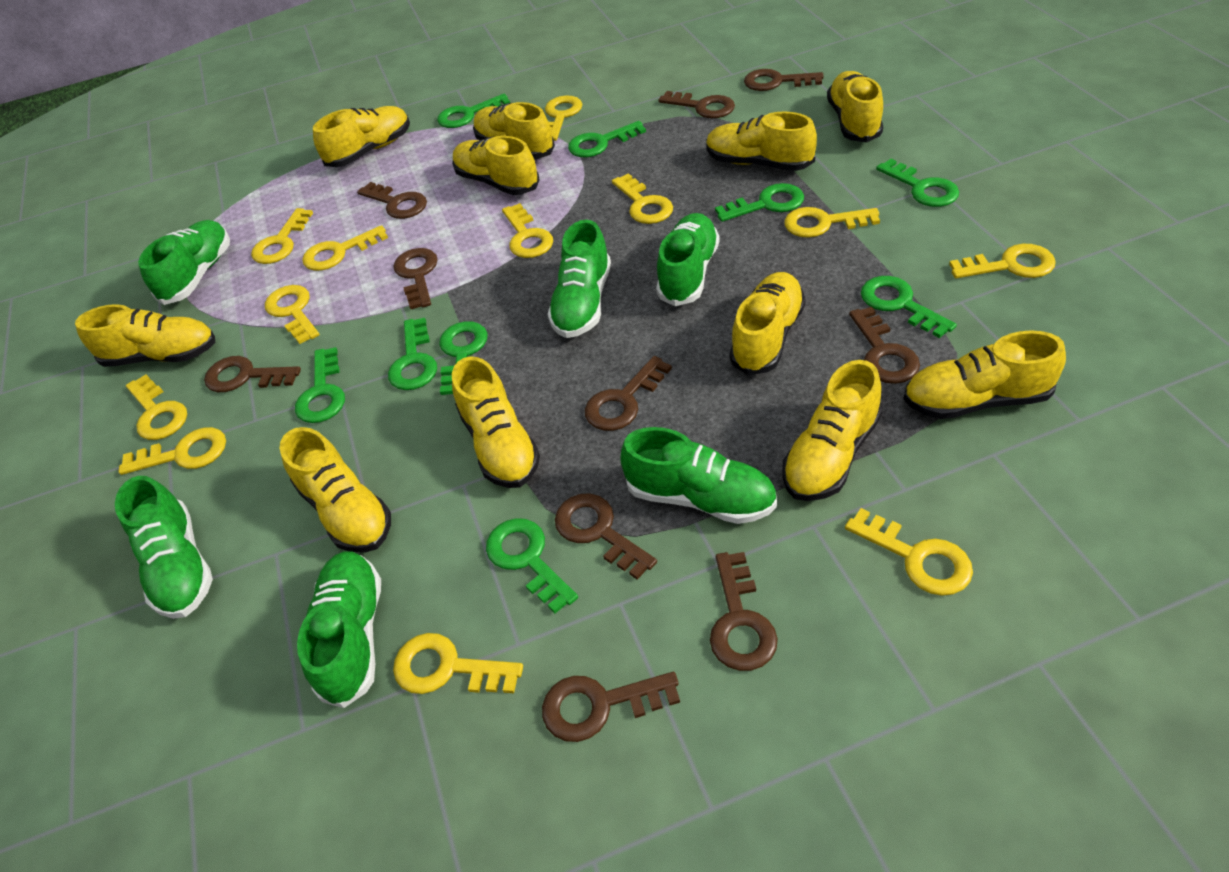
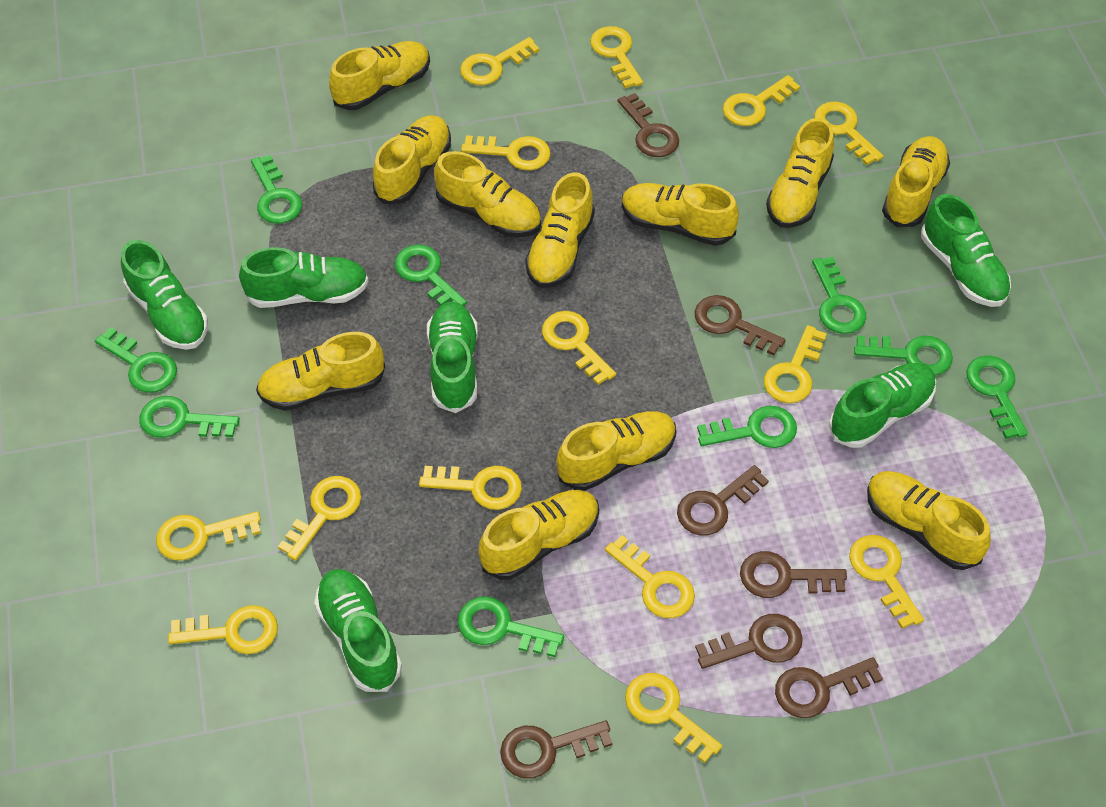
brown key: 10 -> 7
yellow key: 12 -> 14

